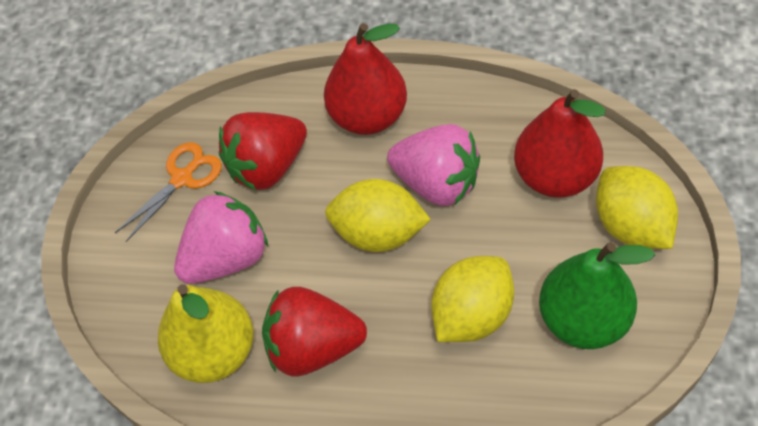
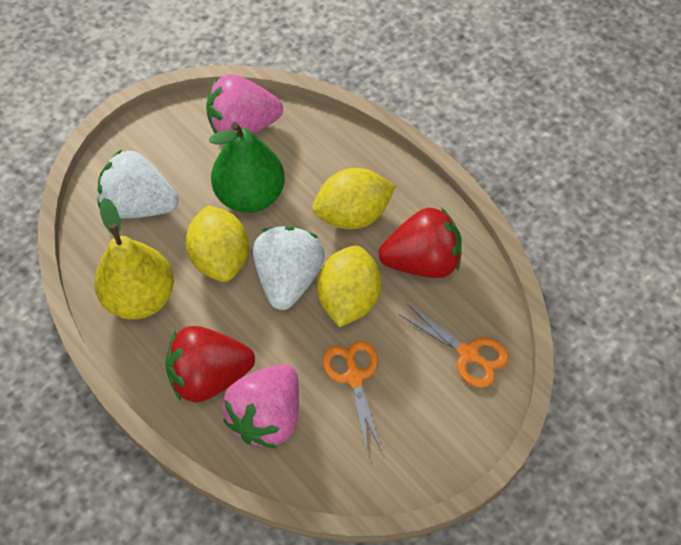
orange scissors: 1 -> 2
red pear: 2 -> 0
white strawberry: 0 -> 2

